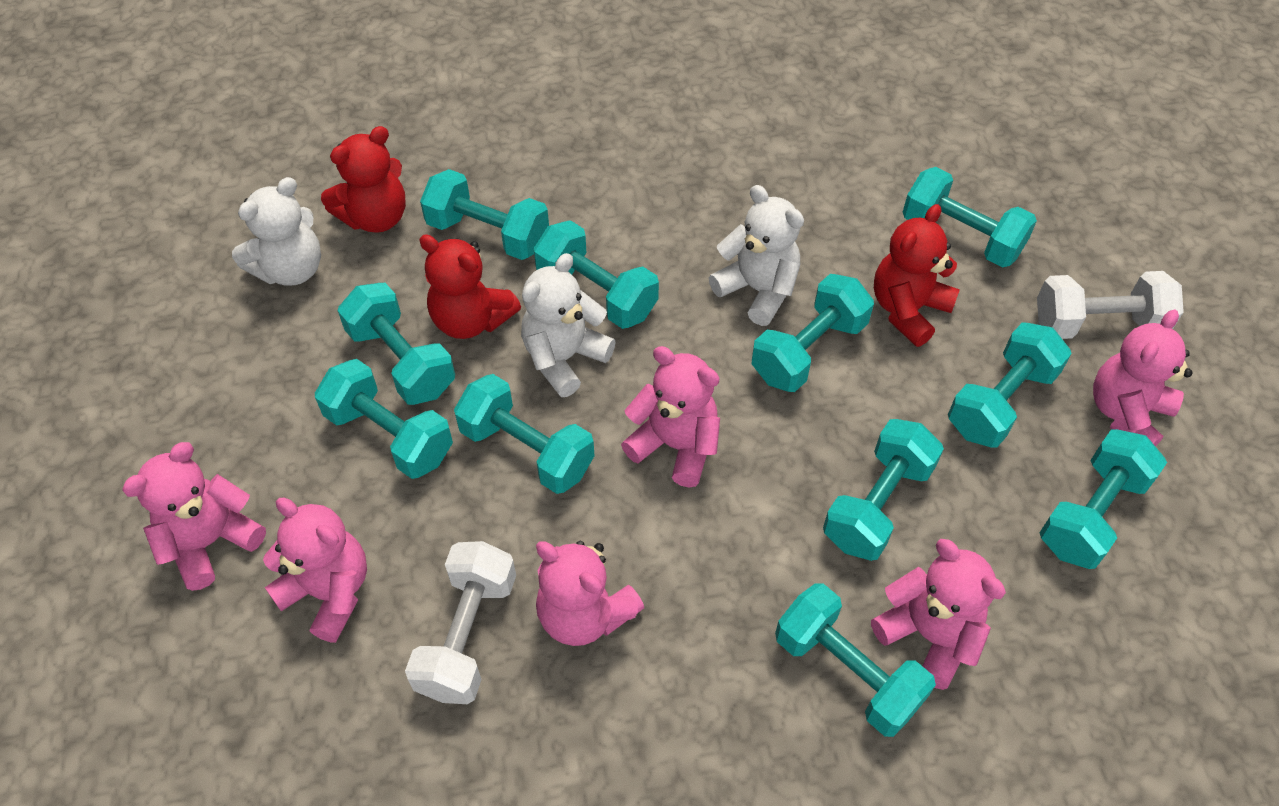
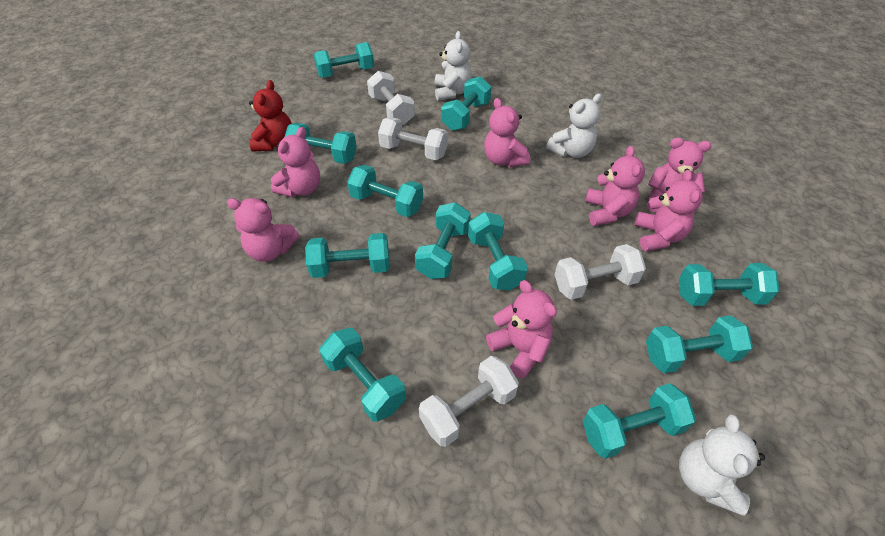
pink teddy bear: 6 -> 7
red teddy bear: 3 -> 1
white dumbbell: 2 -> 4

